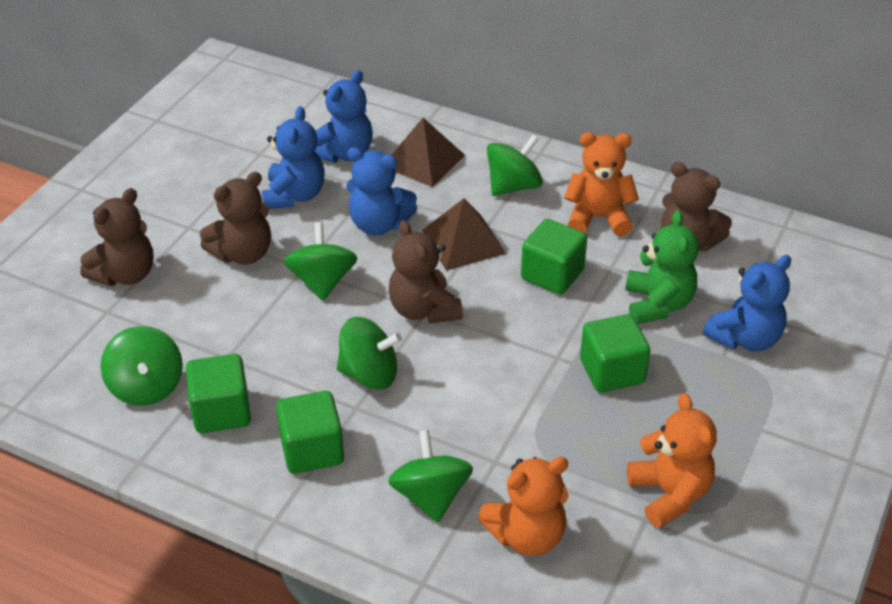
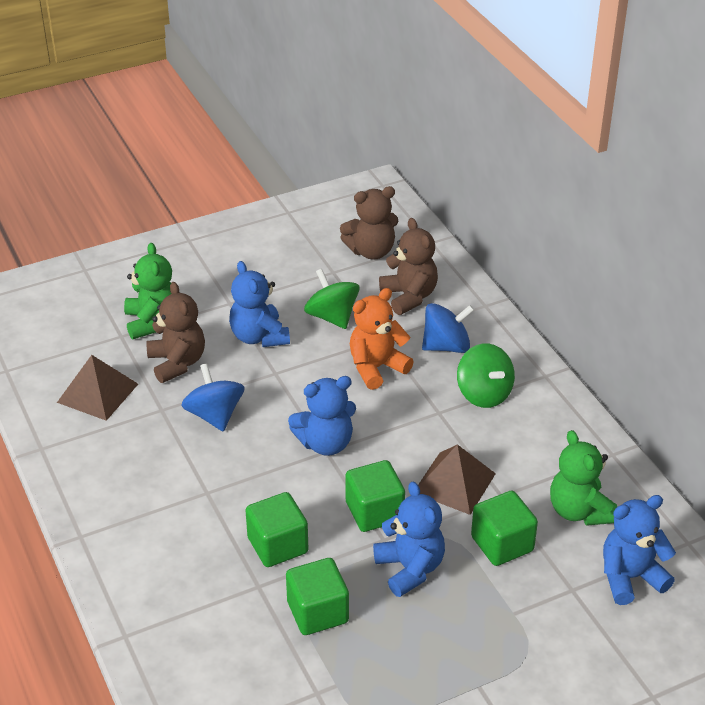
blue spinning top: 0 -> 2
brown teddy bear: 4 -> 3
green spinning top: 5 -> 2
green teddy bear: 1 -> 2
orange teddy bear: 3 -> 1

